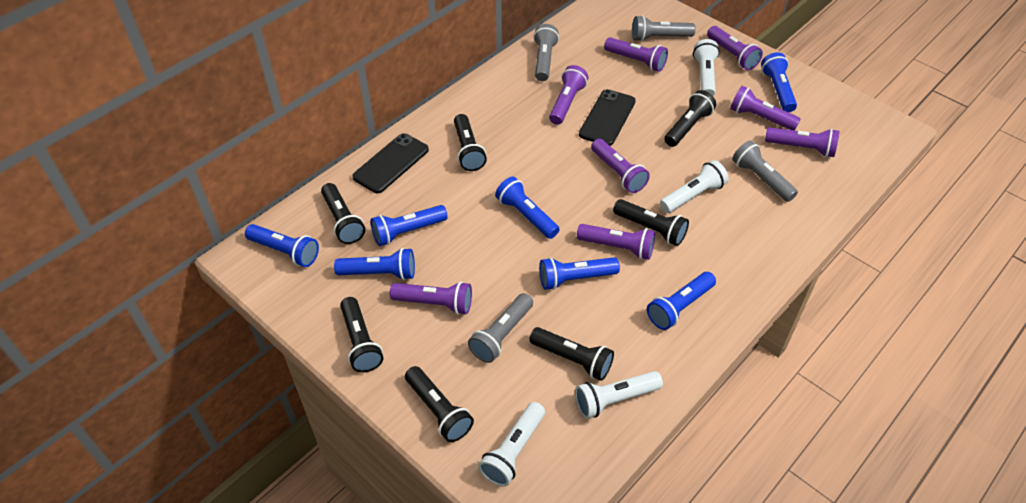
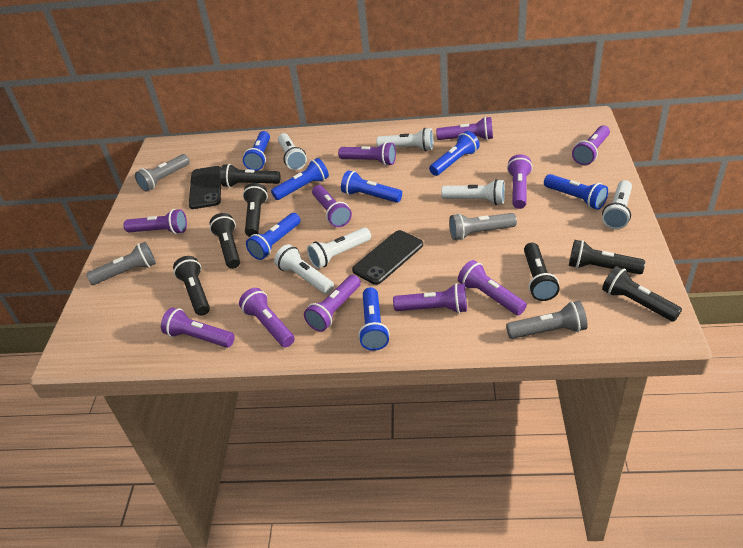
purple flashlight: 8 -> 11
white flashlight: 4 -> 6

